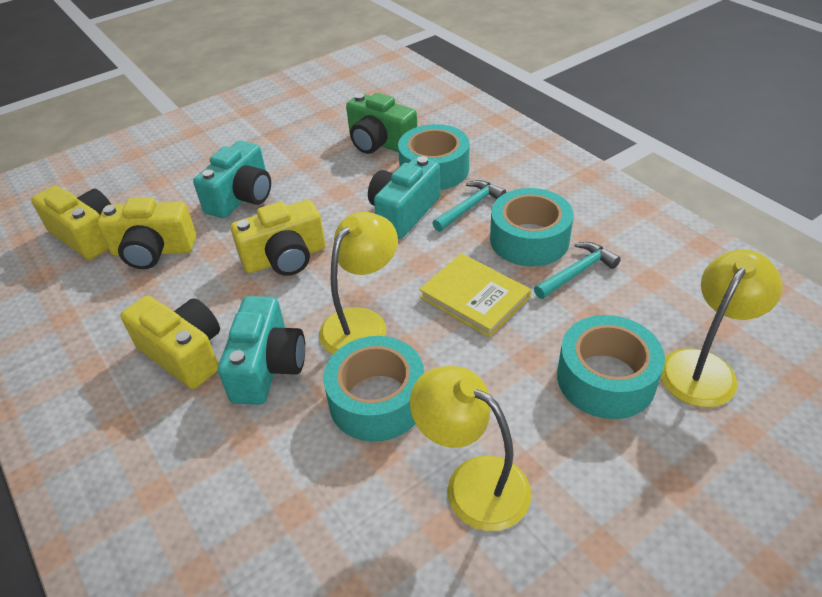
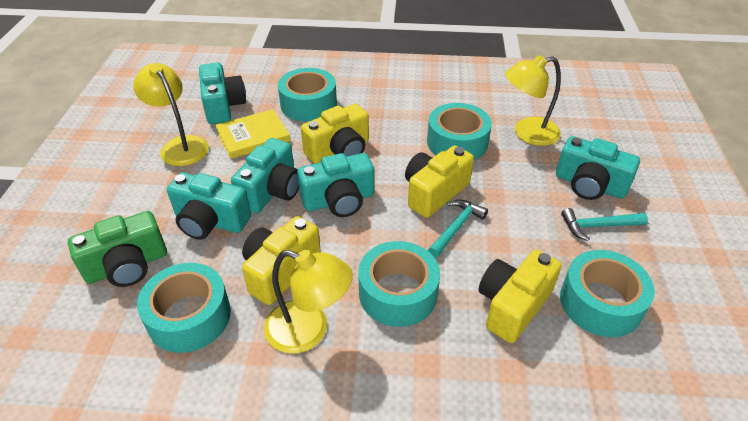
turquoise camera: 3 -> 5
turquoise tape: 4 -> 5

